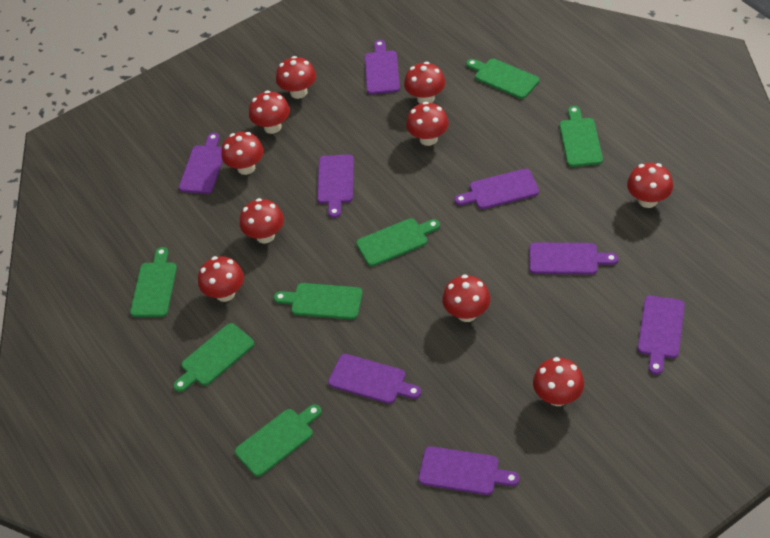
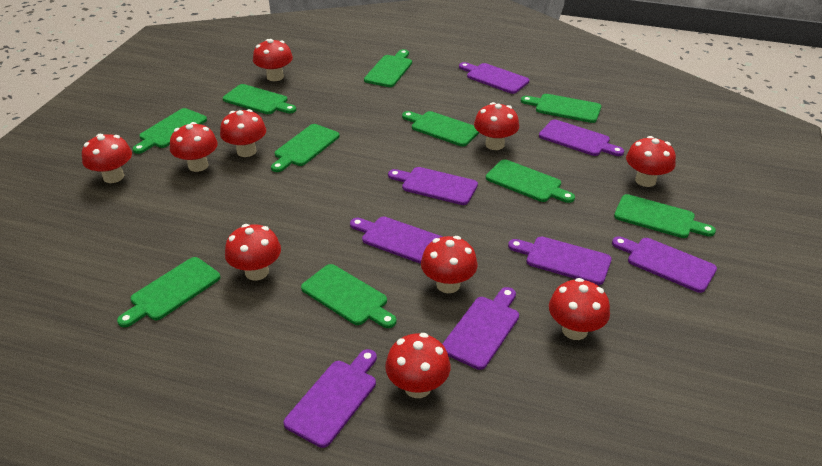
green cutting board: 7 -> 10

